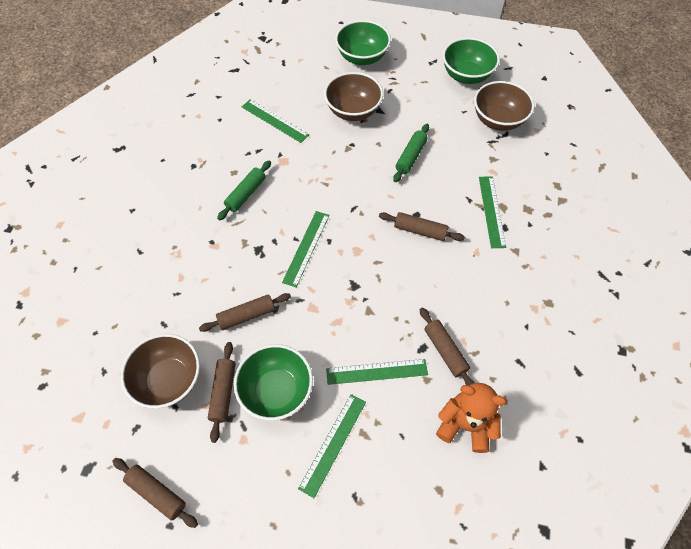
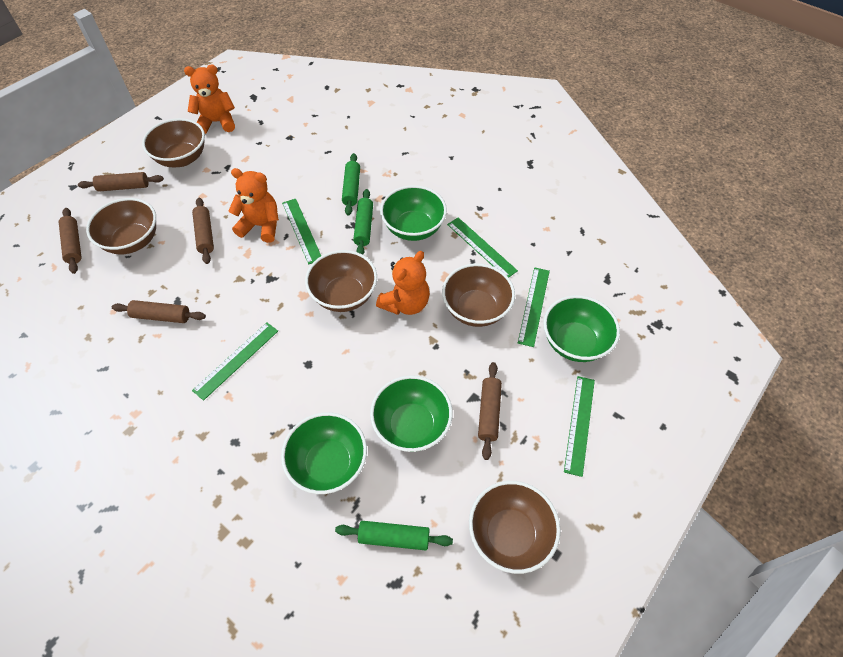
brown bowl: 3 -> 5
green bowl: 3 -> 4
green rolling pin: 2 -> 3
orange teddy bear: 1 -> 3

